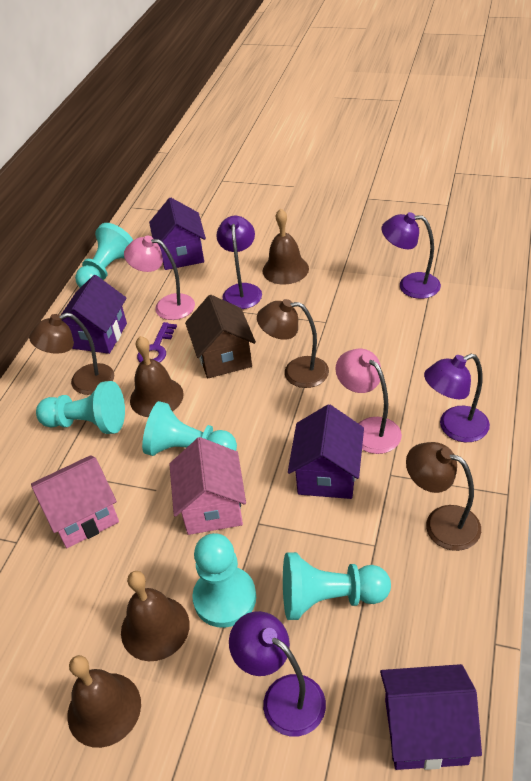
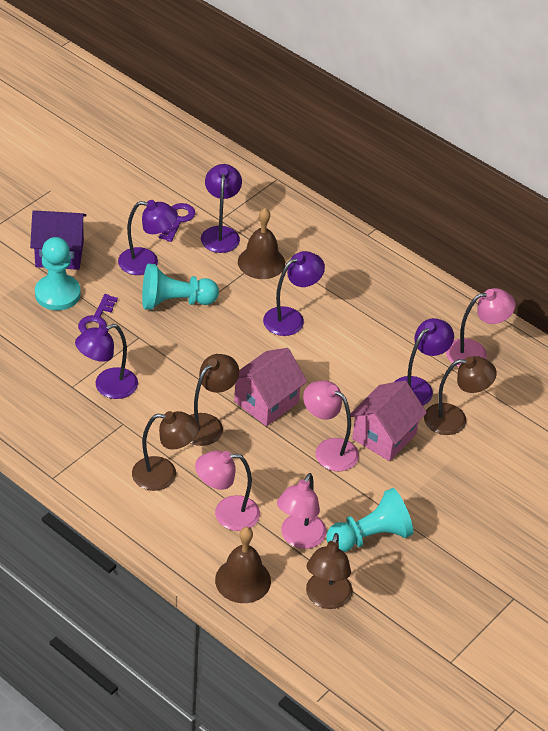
brown bell: 4 -> 2
brown house: 1 -> 0
brown lamp: 3 -> 4
pink lamp: 2 -> 4
purple house: 4 -> 1
purple key: 1 -> 2
purple lamp: 4 -> 5
turquoise pawn: 5 -> 3

